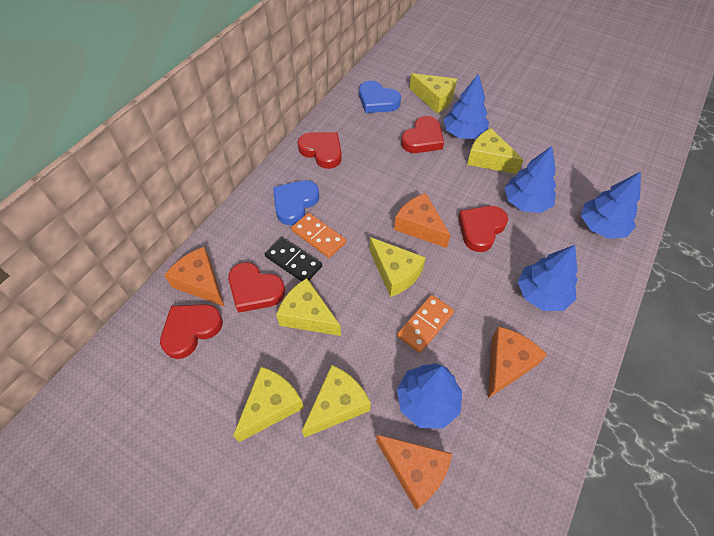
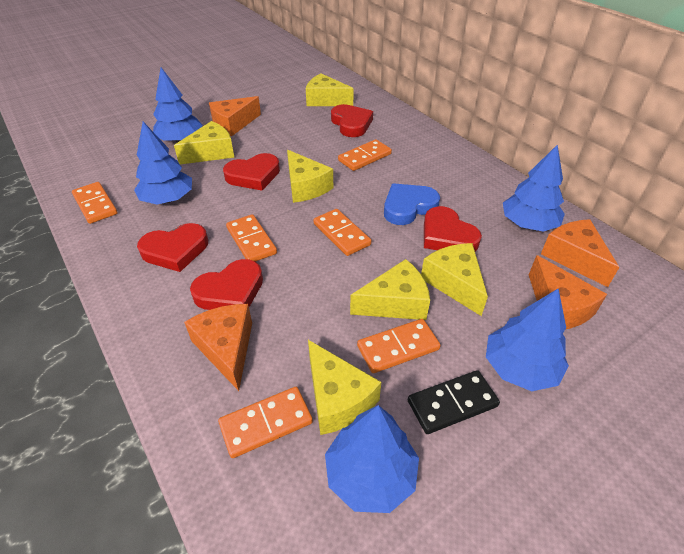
blue heart: 2 -> 1
orange domino: 2 -> 6

